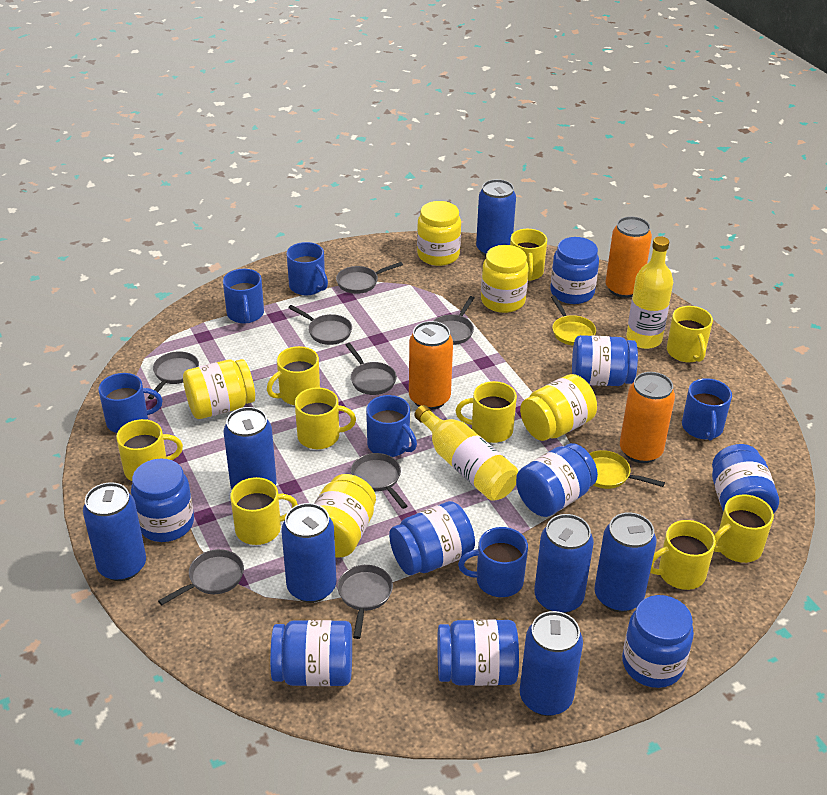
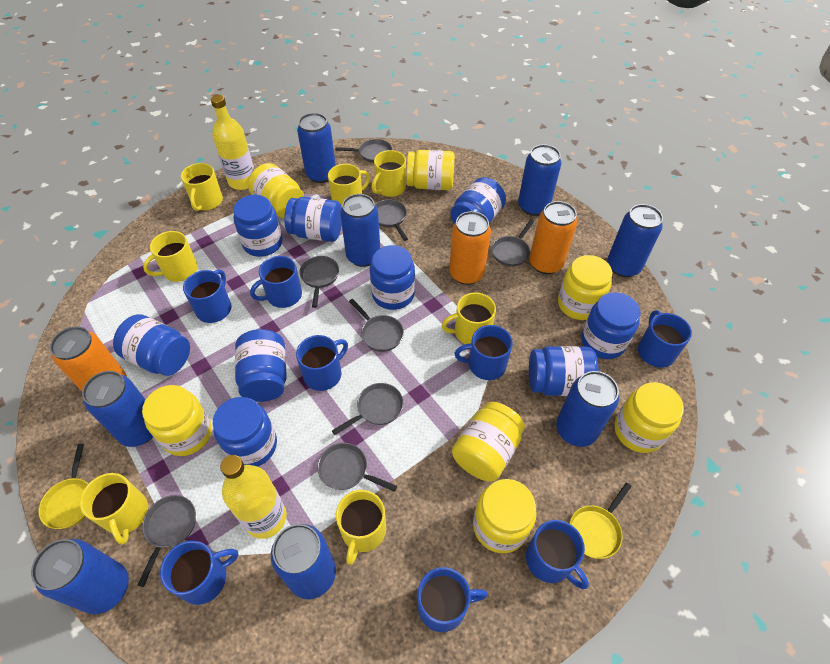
blue can: 7 -> 8
blue mug: 6 -> 8
yellow jar: 5 -> 7
yellow mug: 9 -> 7

